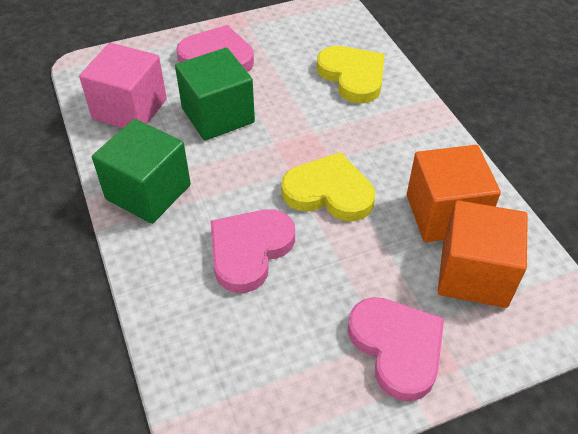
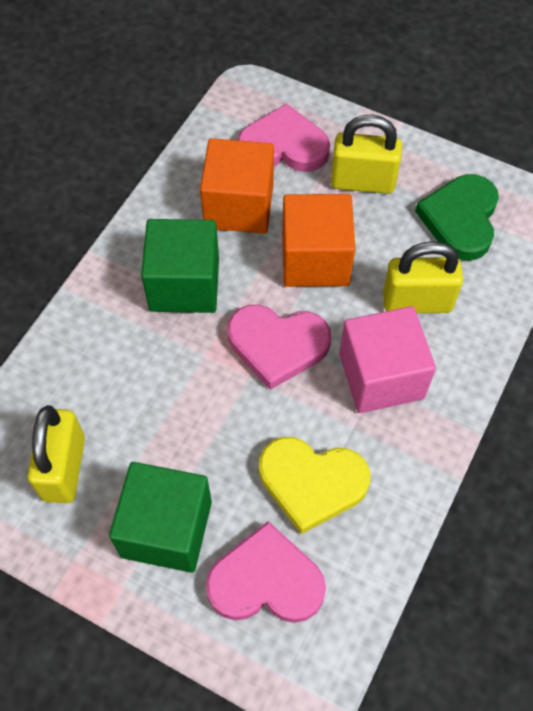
green heart: 0 -> 1
yellow heart: 2 -> 1
yellow padlock: 0 -> 3

